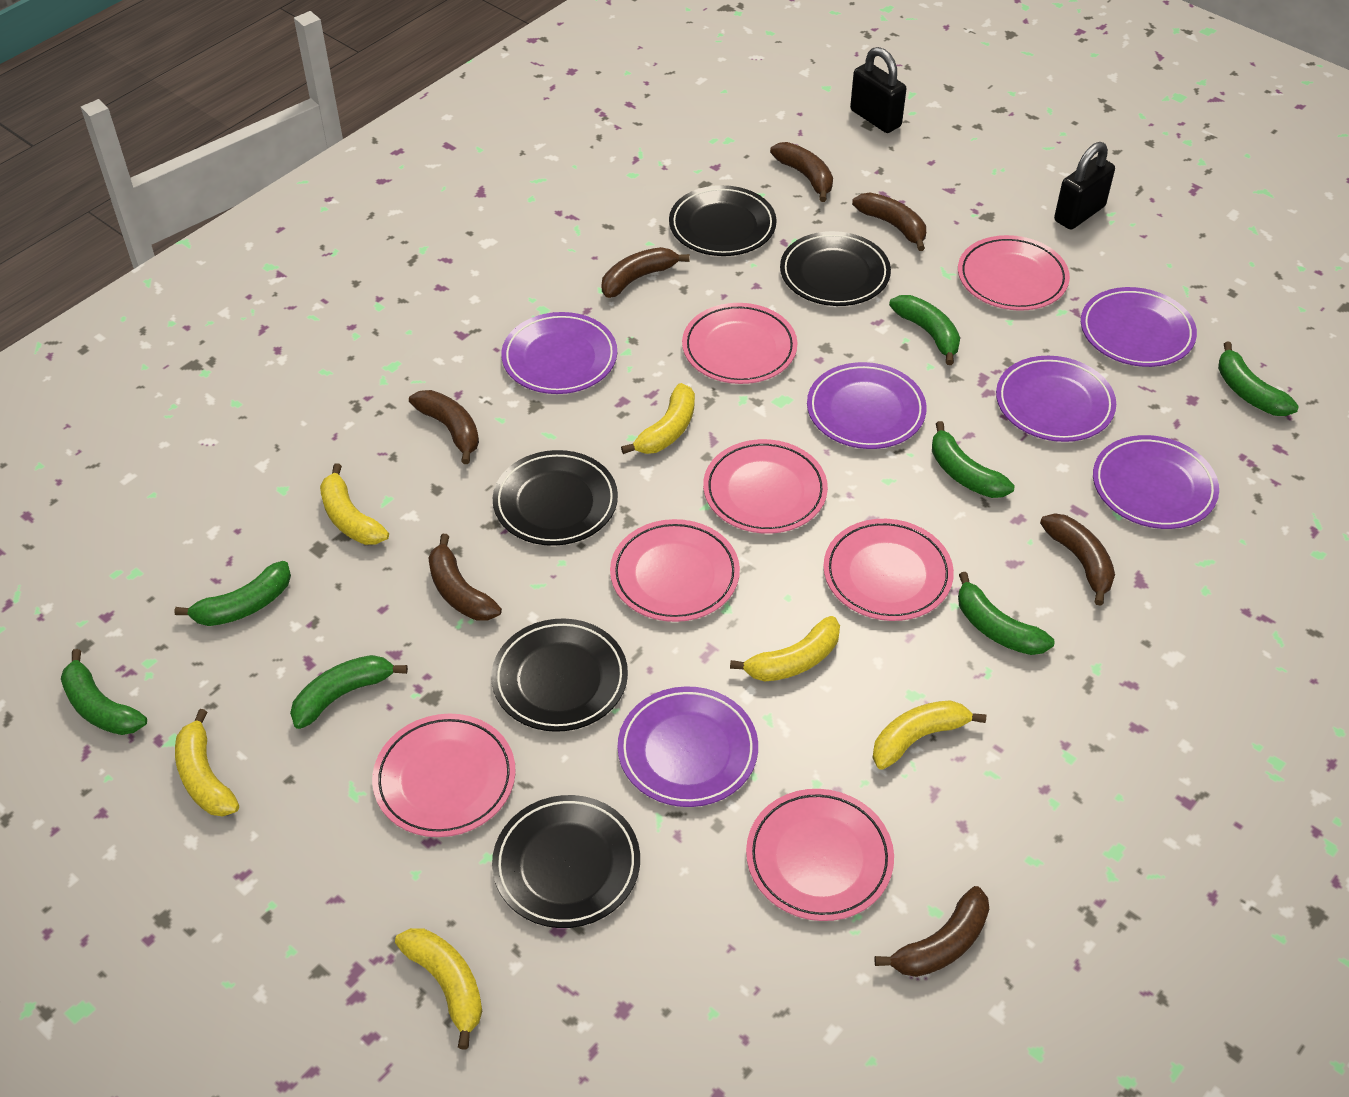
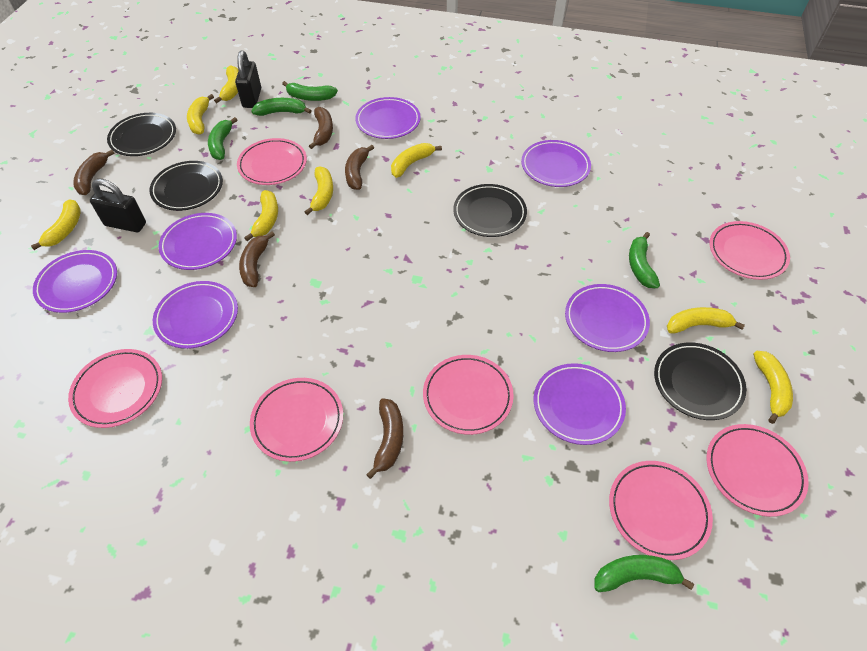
black plate: 5 -> 4
brown banana: 7 -> 5
green banana: 7 -> 5
purple plate: 6 -> 7
yellow banana: 6 -> 8

